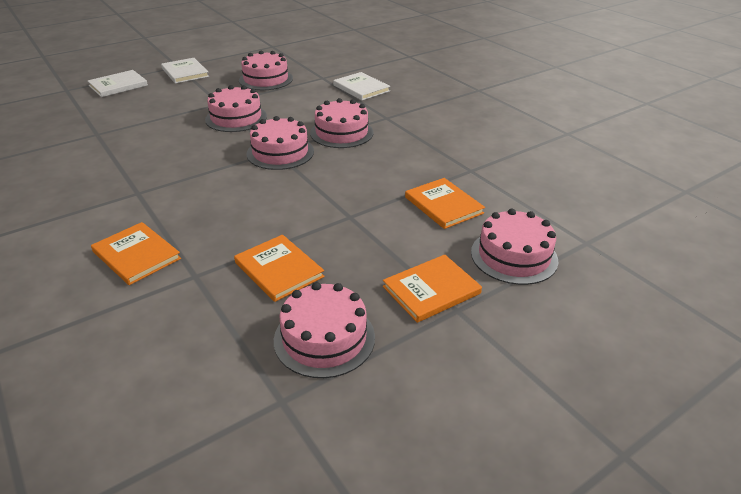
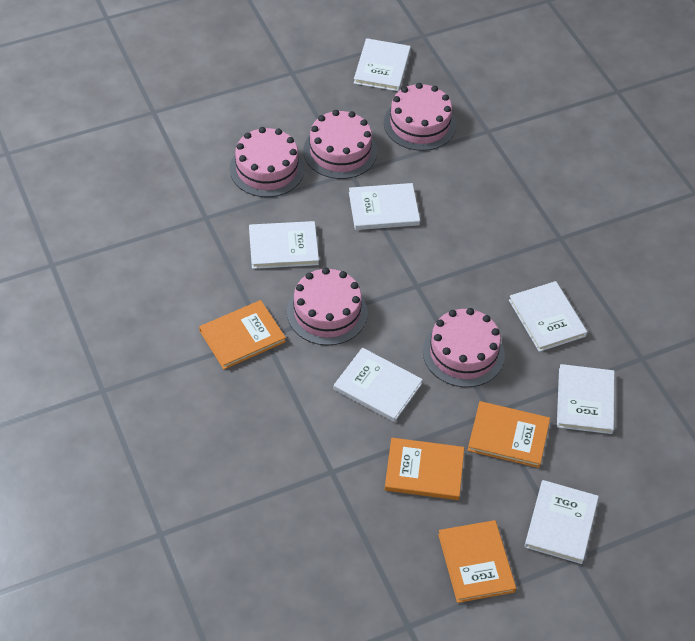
pink cake: 6 -> 5
white book: 3 -> 7

